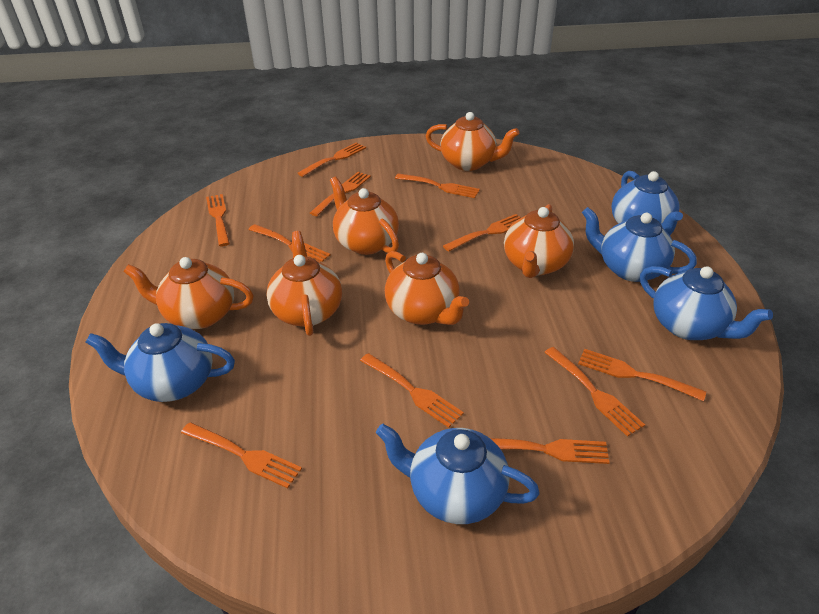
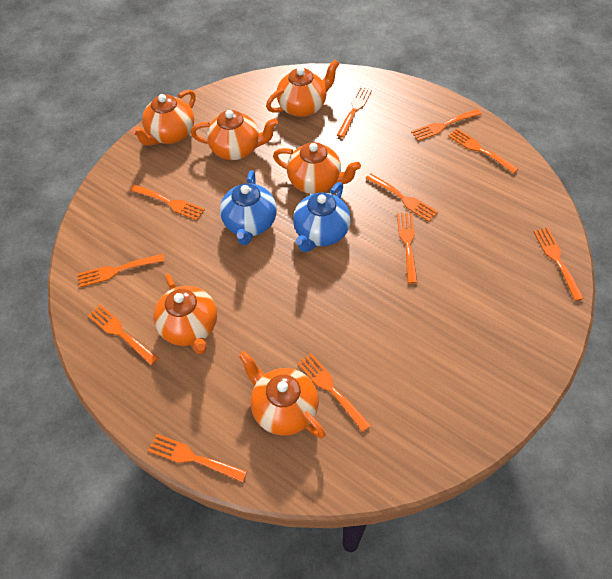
blue teapot: 5 -> 2

